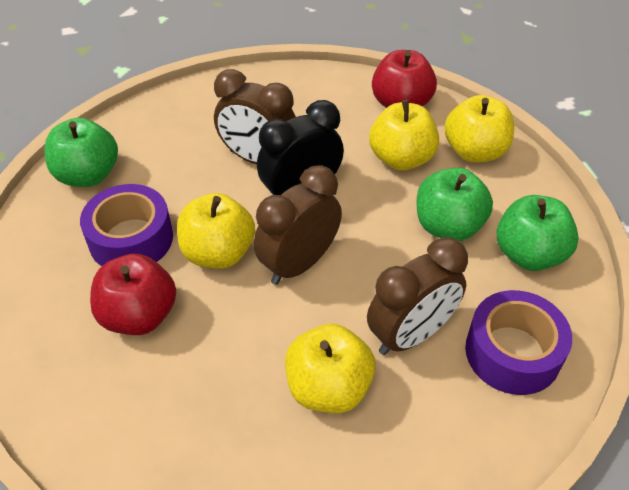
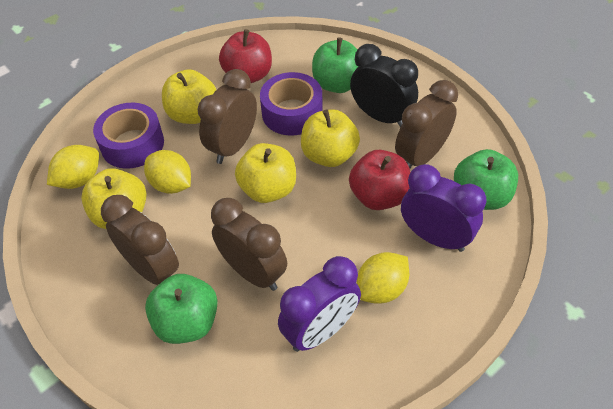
brown clock: 3 -> 4
purple clock: 0 -> 2
yellow lemon: 0 -> 3

